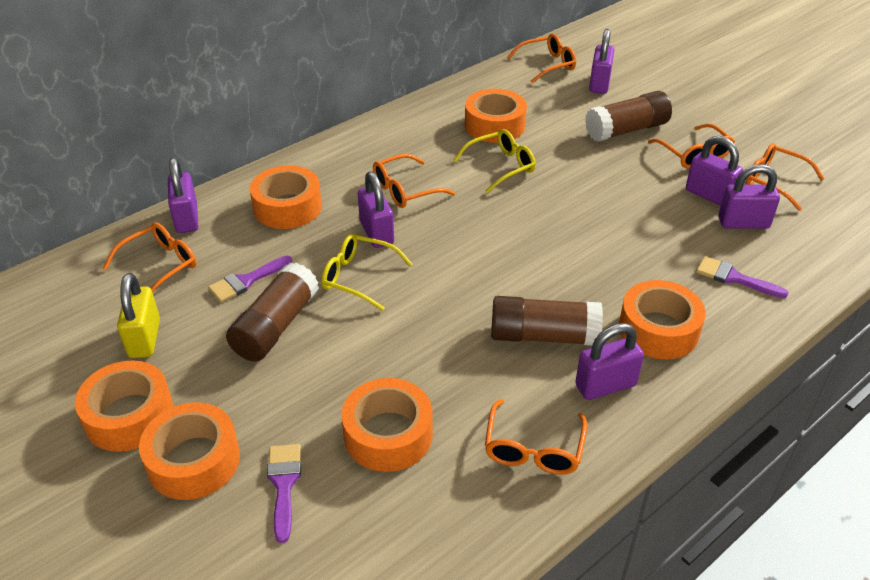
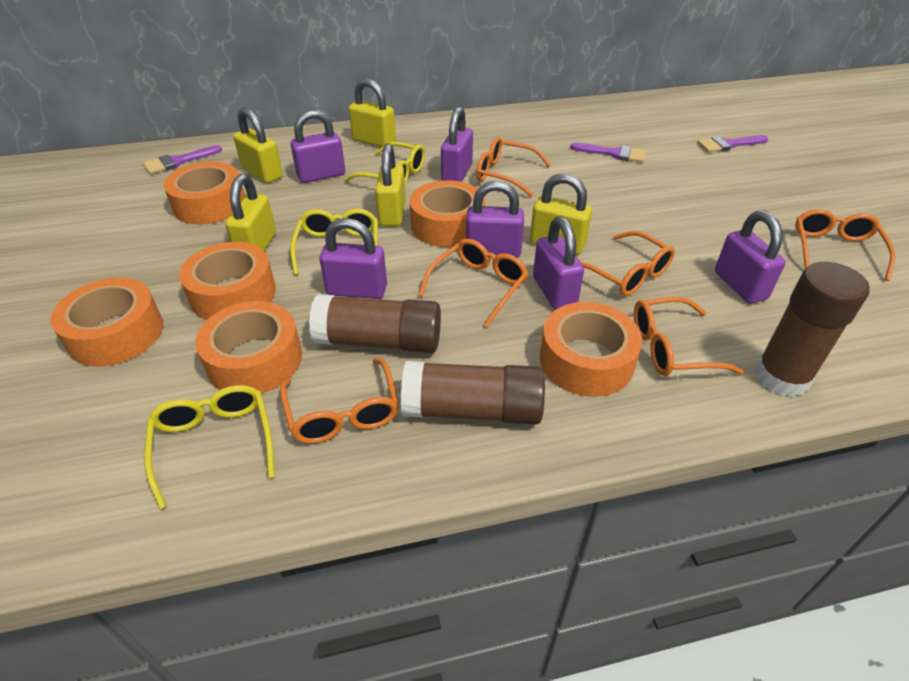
yellow glasses: 2 -> 3
yellow padlock: 1 -> 5

